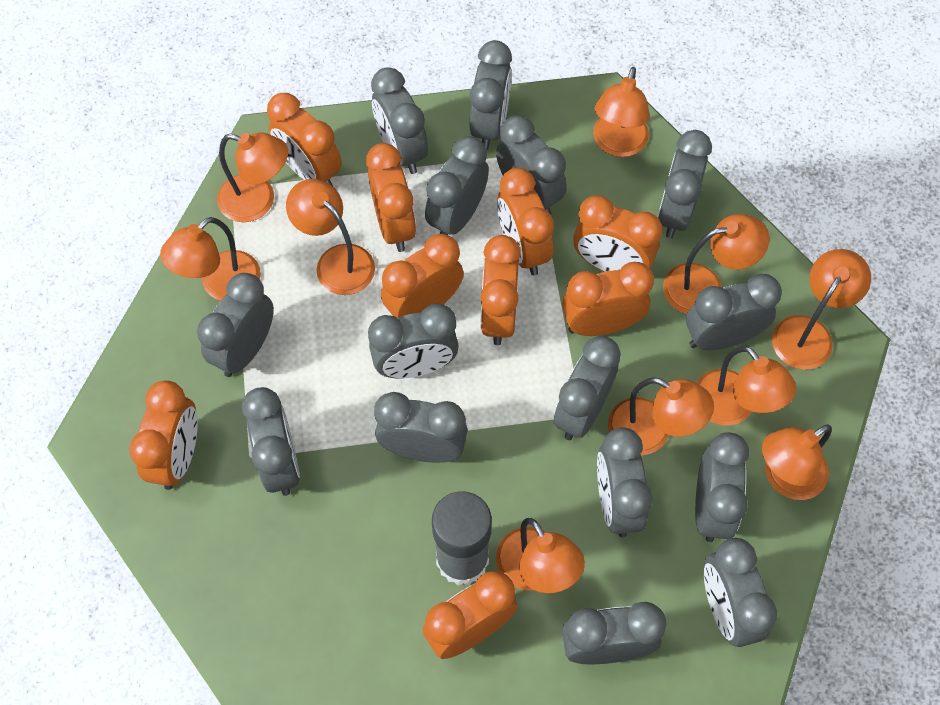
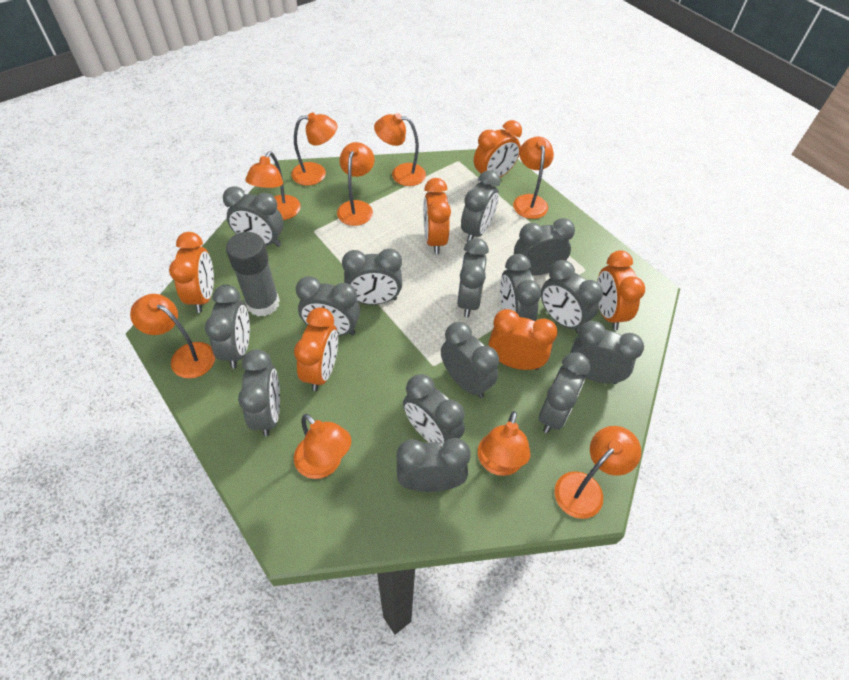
orange clock: 9 -> 6
orange lamp: 10 -> 9

